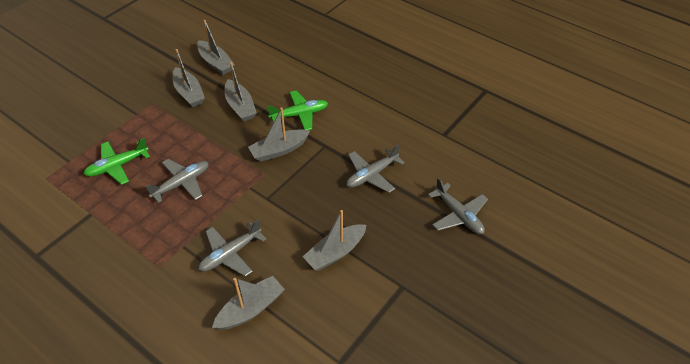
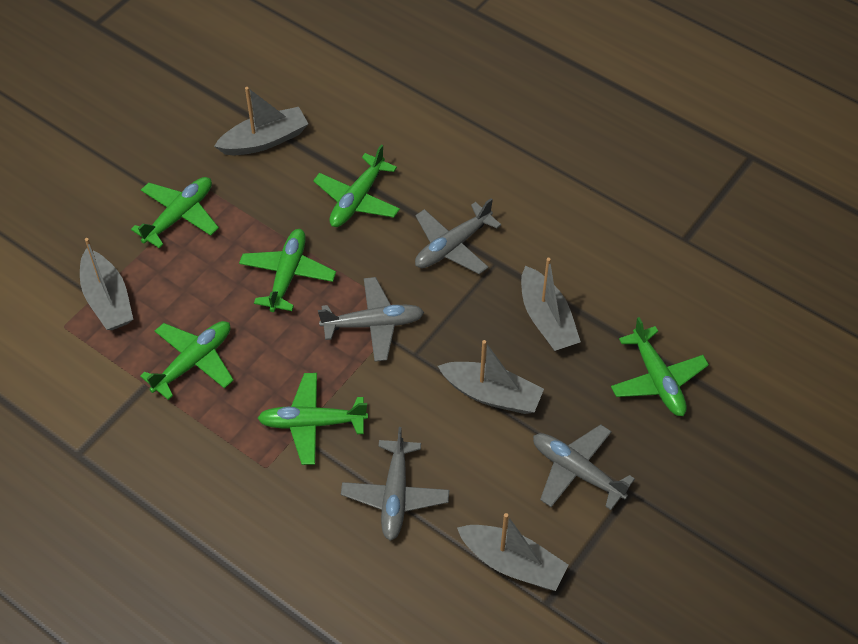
green plane: 2 -> 6
grey boat: 6 -> 5

